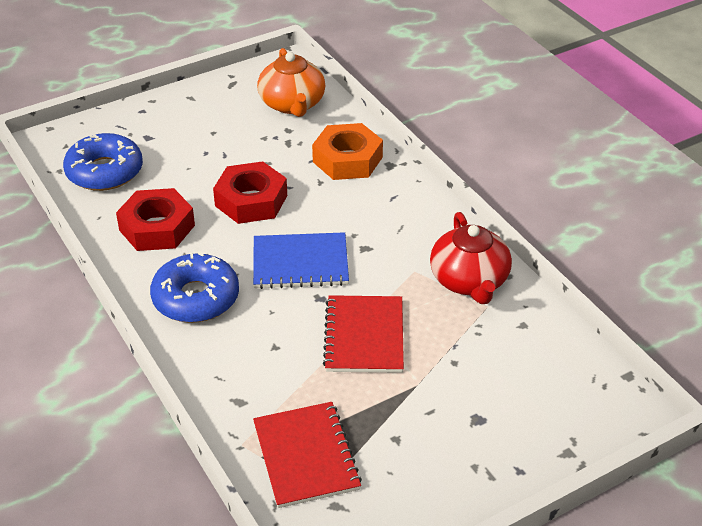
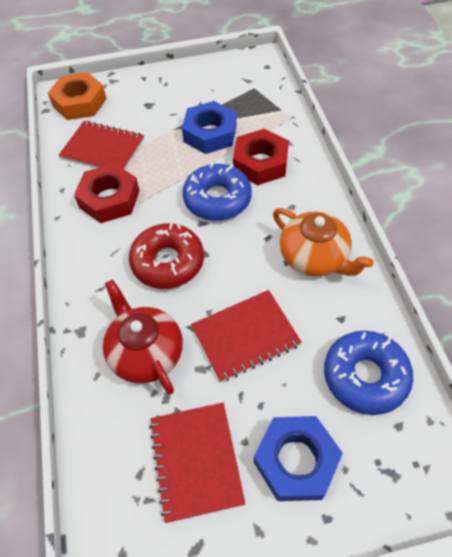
blue notebook: 1 -> 0
blue nut: 0 -> 2
red donut: 0 -> 1
red notebook: 2 -> 3

